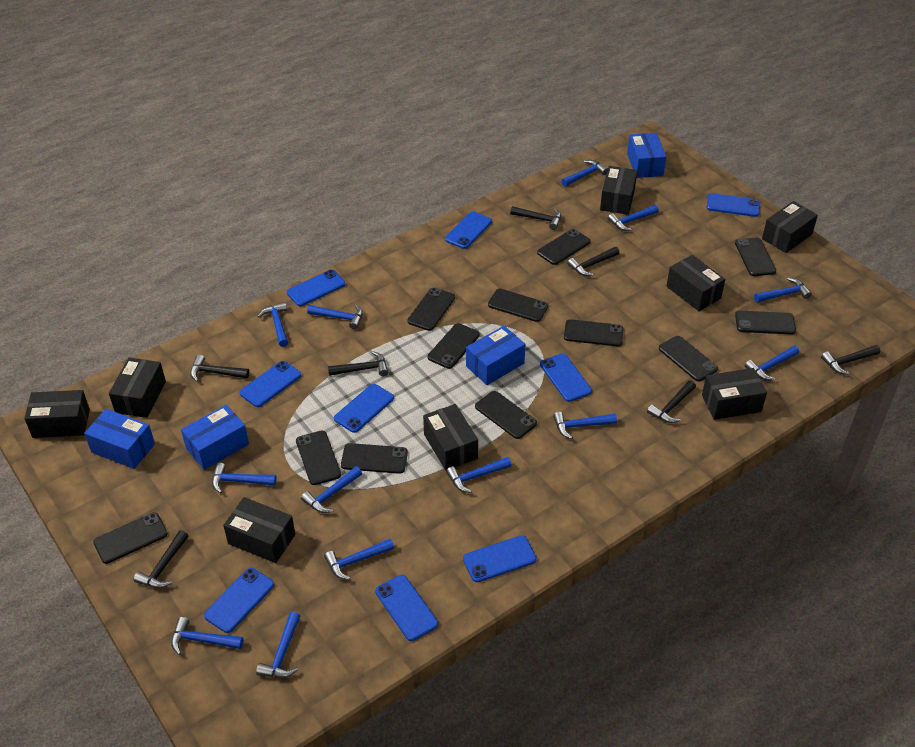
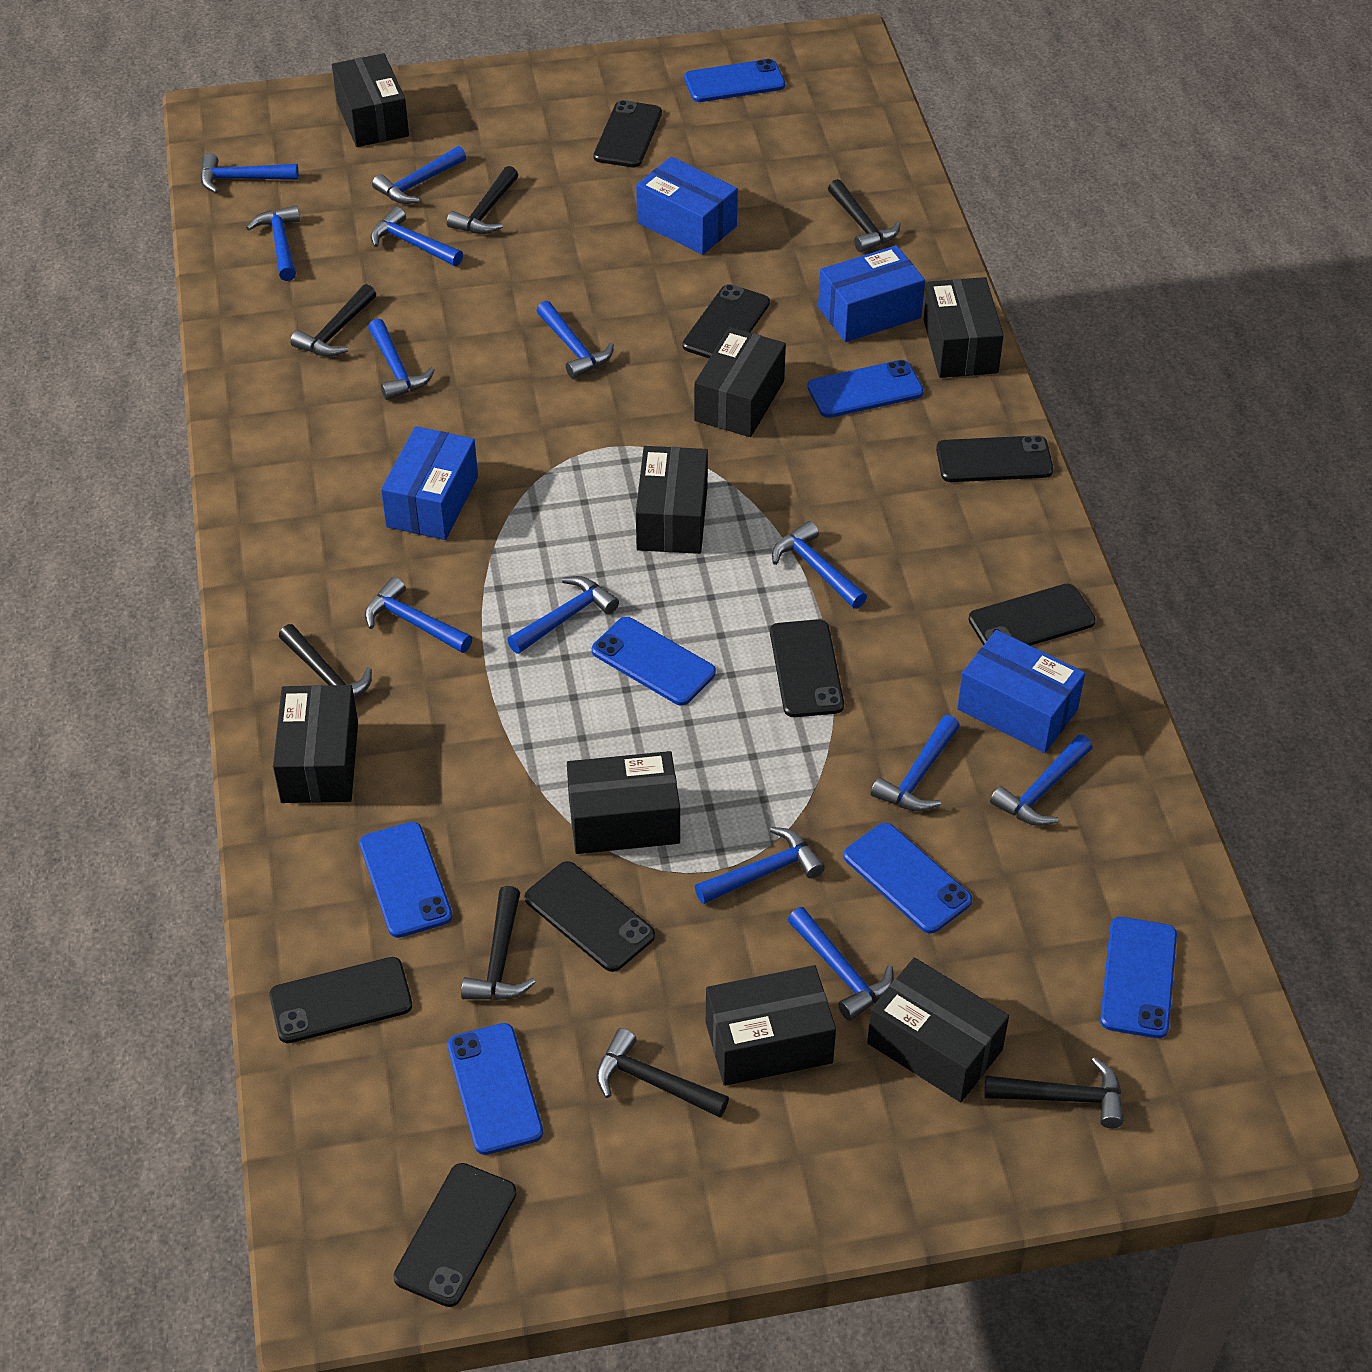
black phone: 12 -> 8
blue phone: 9 -> 7

